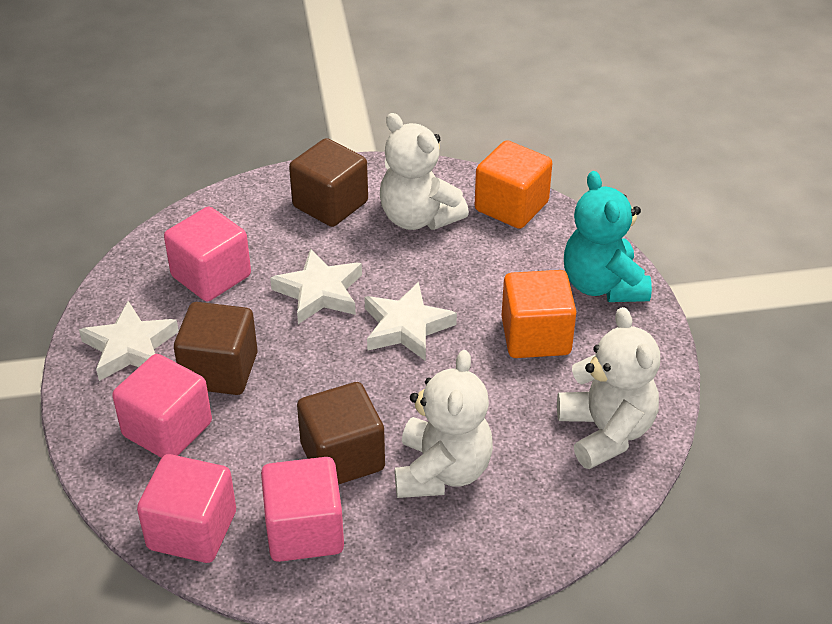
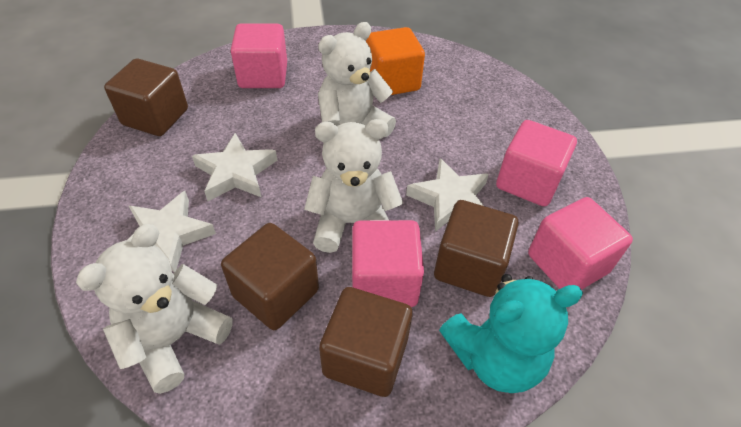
brown cube: 3 -> 4
orange cube: 2 -> 1

